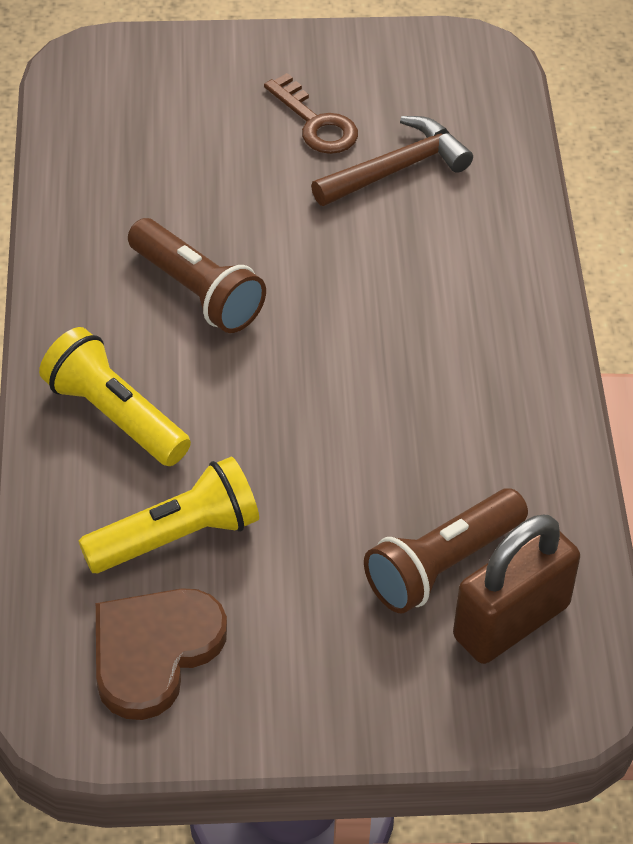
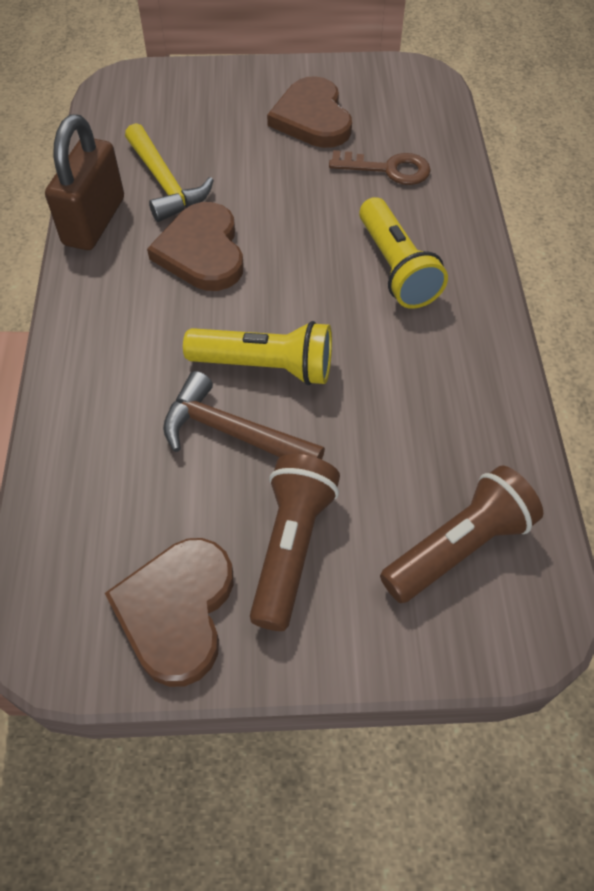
brown heart: 1 -> 3
yellow hammer: 0 -> 1

